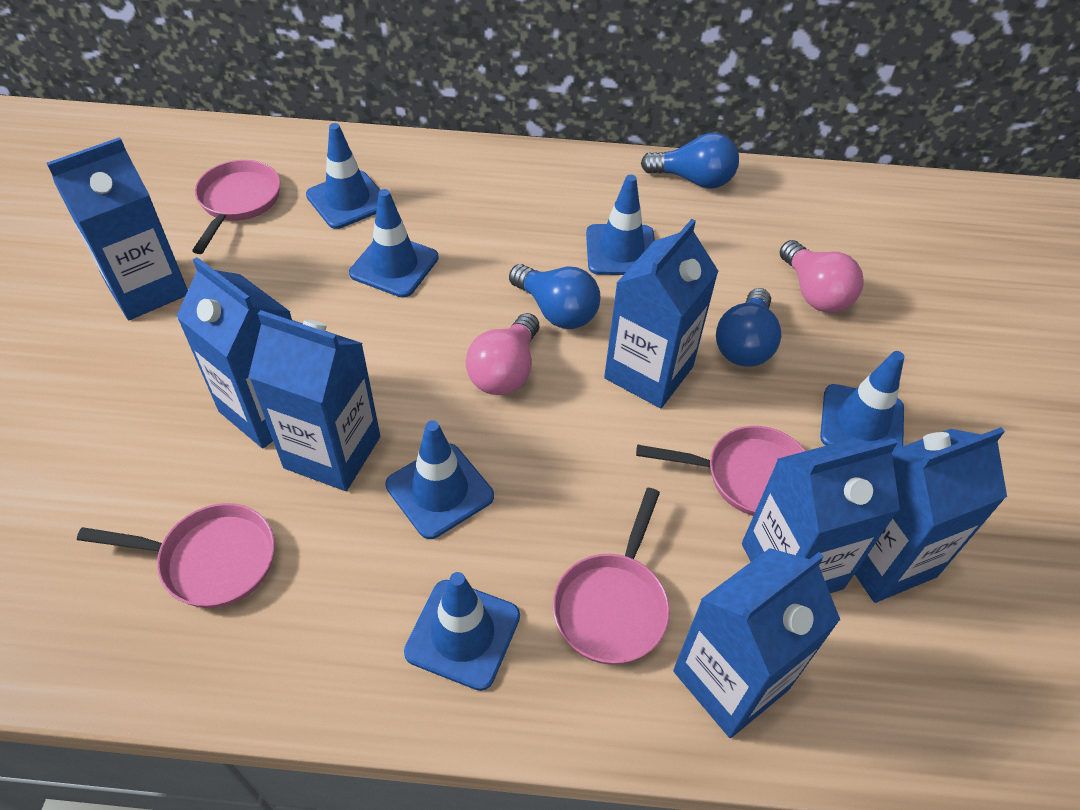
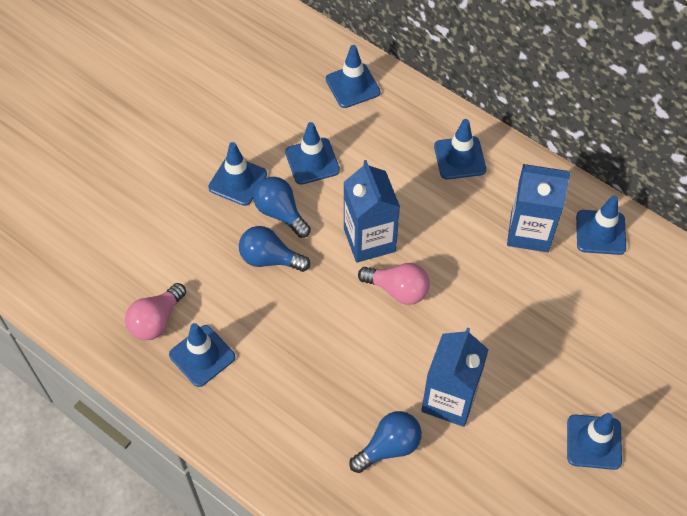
blue carton: 7 -> 3
blue traffic cone: 6 -> 7
pink pan: 4 -> 0

